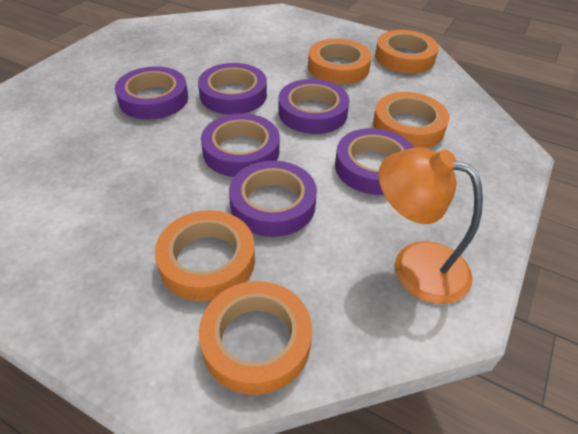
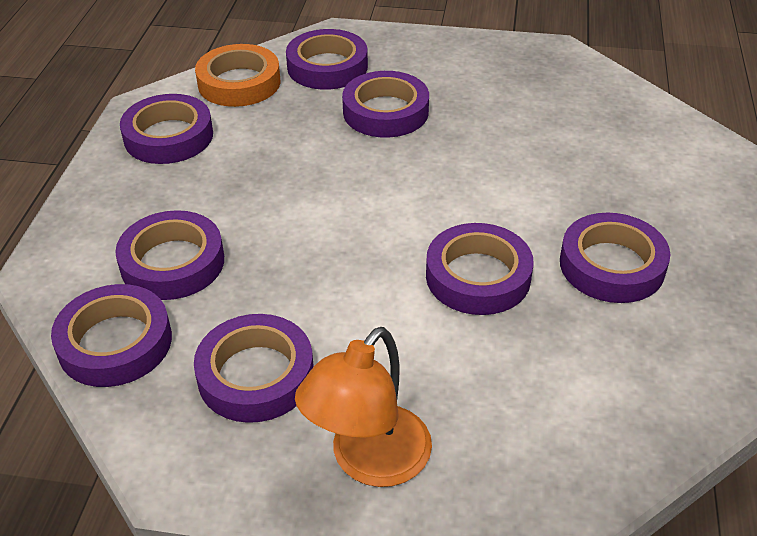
orange tape: 5 -> 1
purple tape: 6 -> 8

